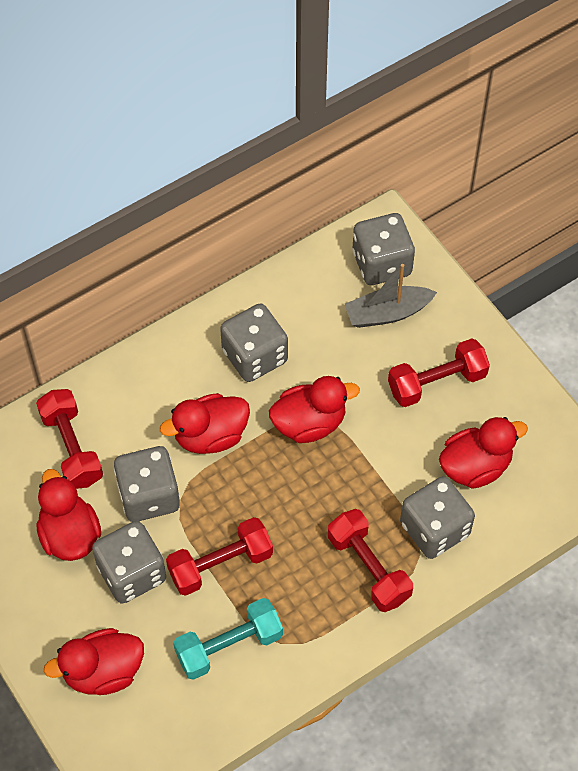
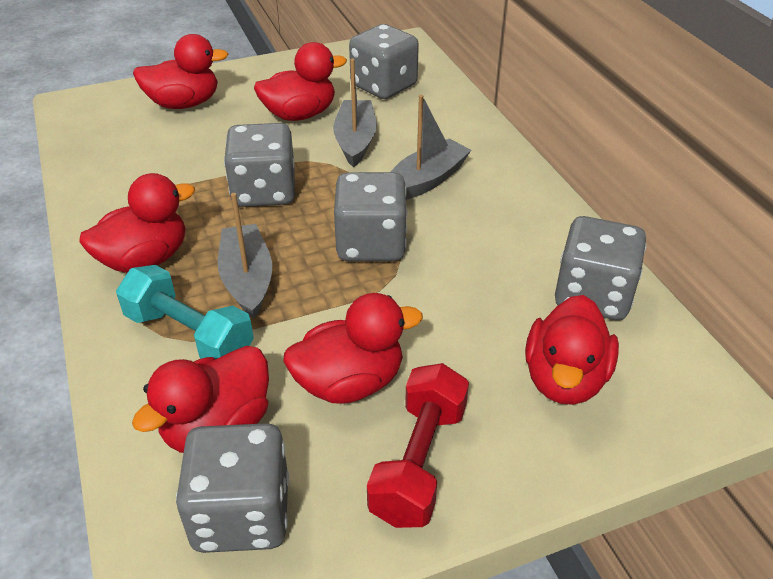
grey boat: 1 -> 3
red duck: 5 -> 6
red dumbbell: 4 -> 1

